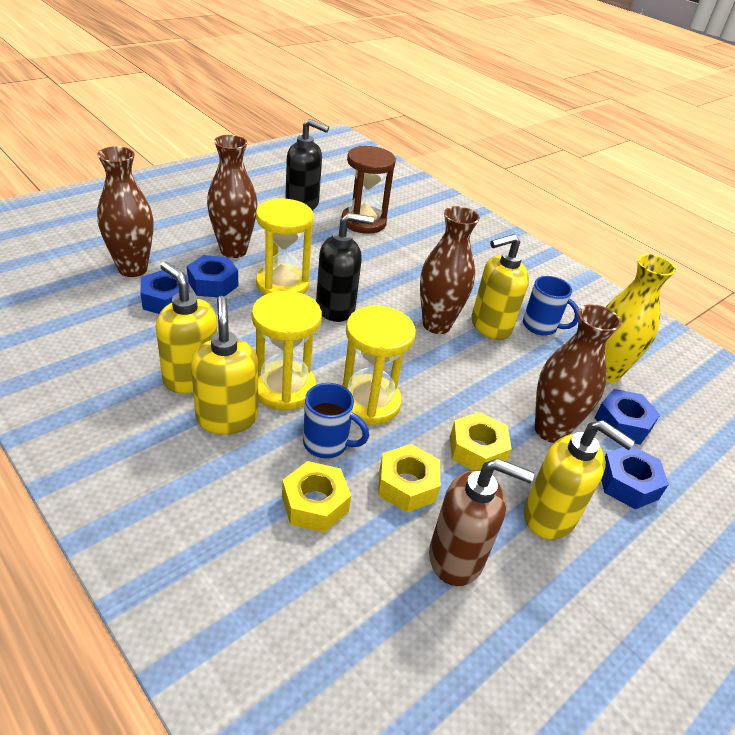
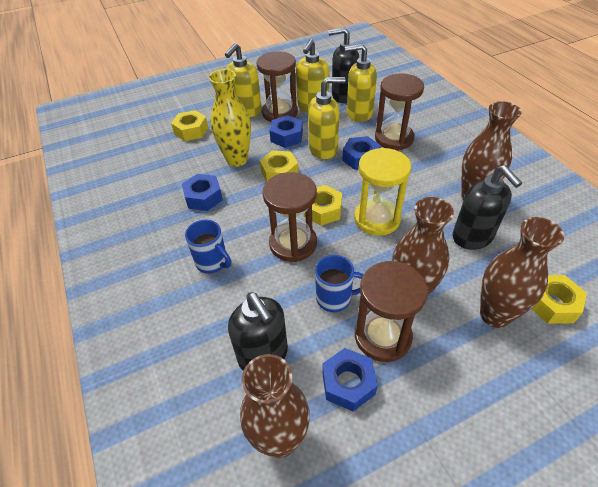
black soap dispenser: 2 -> 3
brown hourglass: 1 -> 4
brown soap dispenser: 1 -> 0
yellow hourglass: 3 -> 1
yellow nut: 3 -> 4

